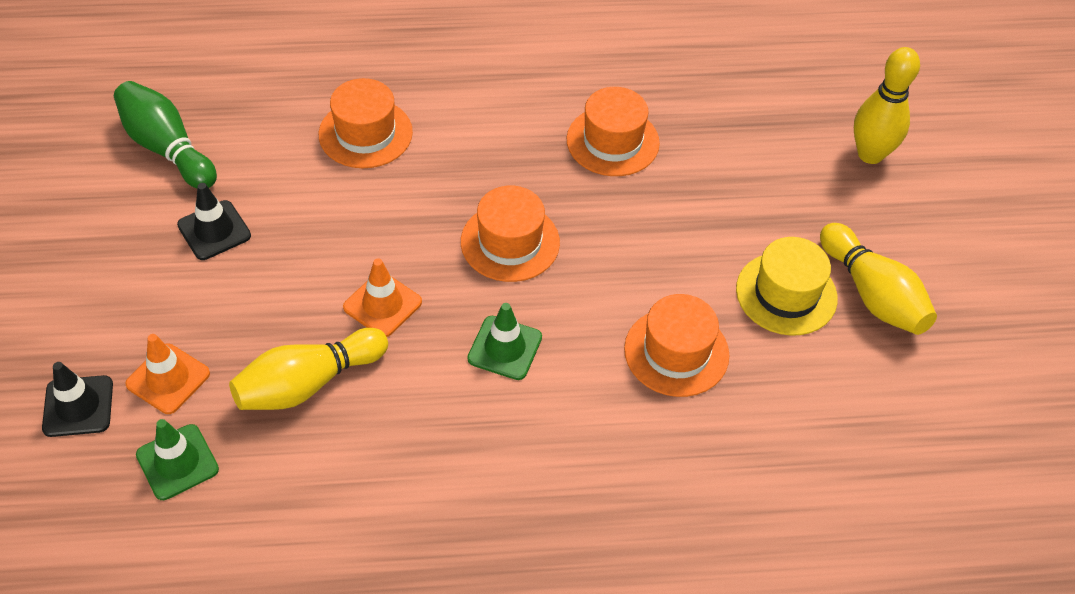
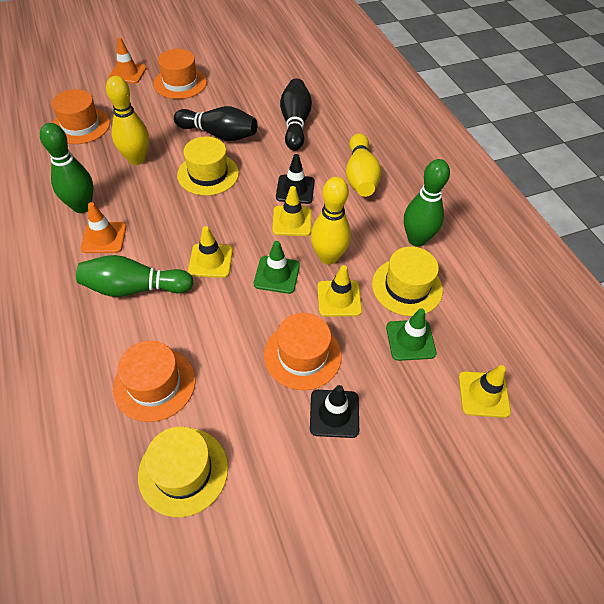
black bowling pin: 0 -> 2
green bowling pin: 1 -> 3
yellow hat: 1 -> 3
yellow traffic cone: 0 -> 4

